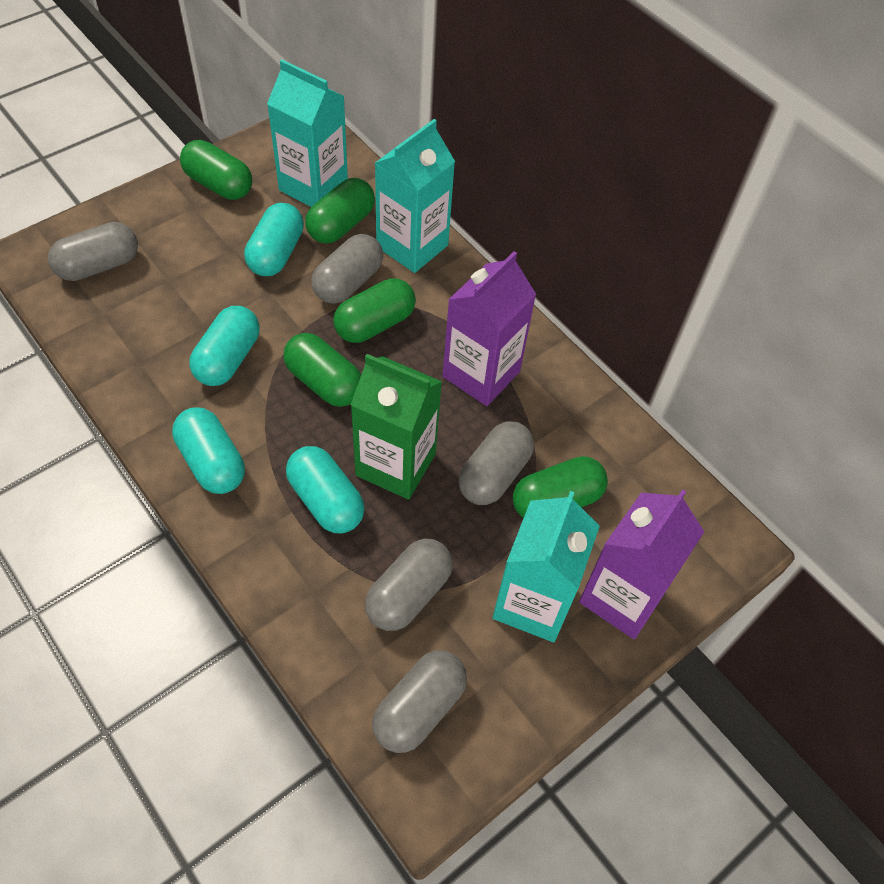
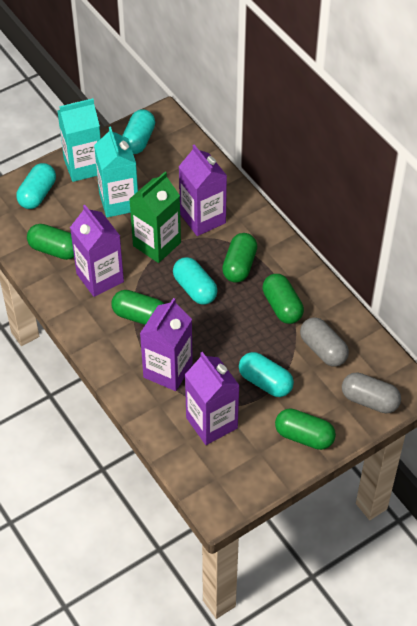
grey capsule: 5 -> 2
purple carton: 2 -> 4
turquoise carton: 3 -> 2

